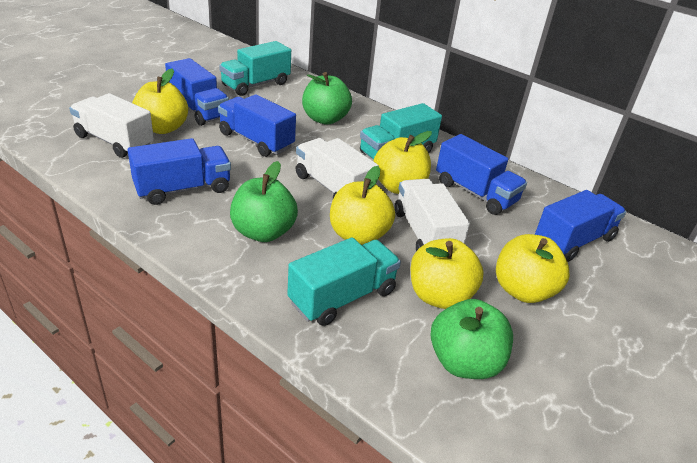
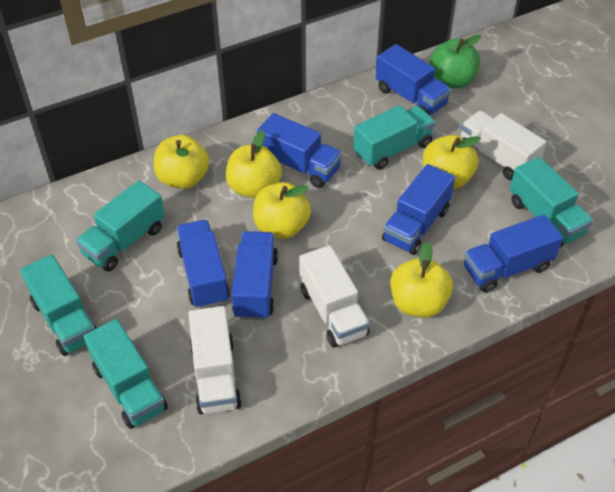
blue truck: 5 -> 6
green apple: 3 -> 1
turquoise truck: 3 -> 5

